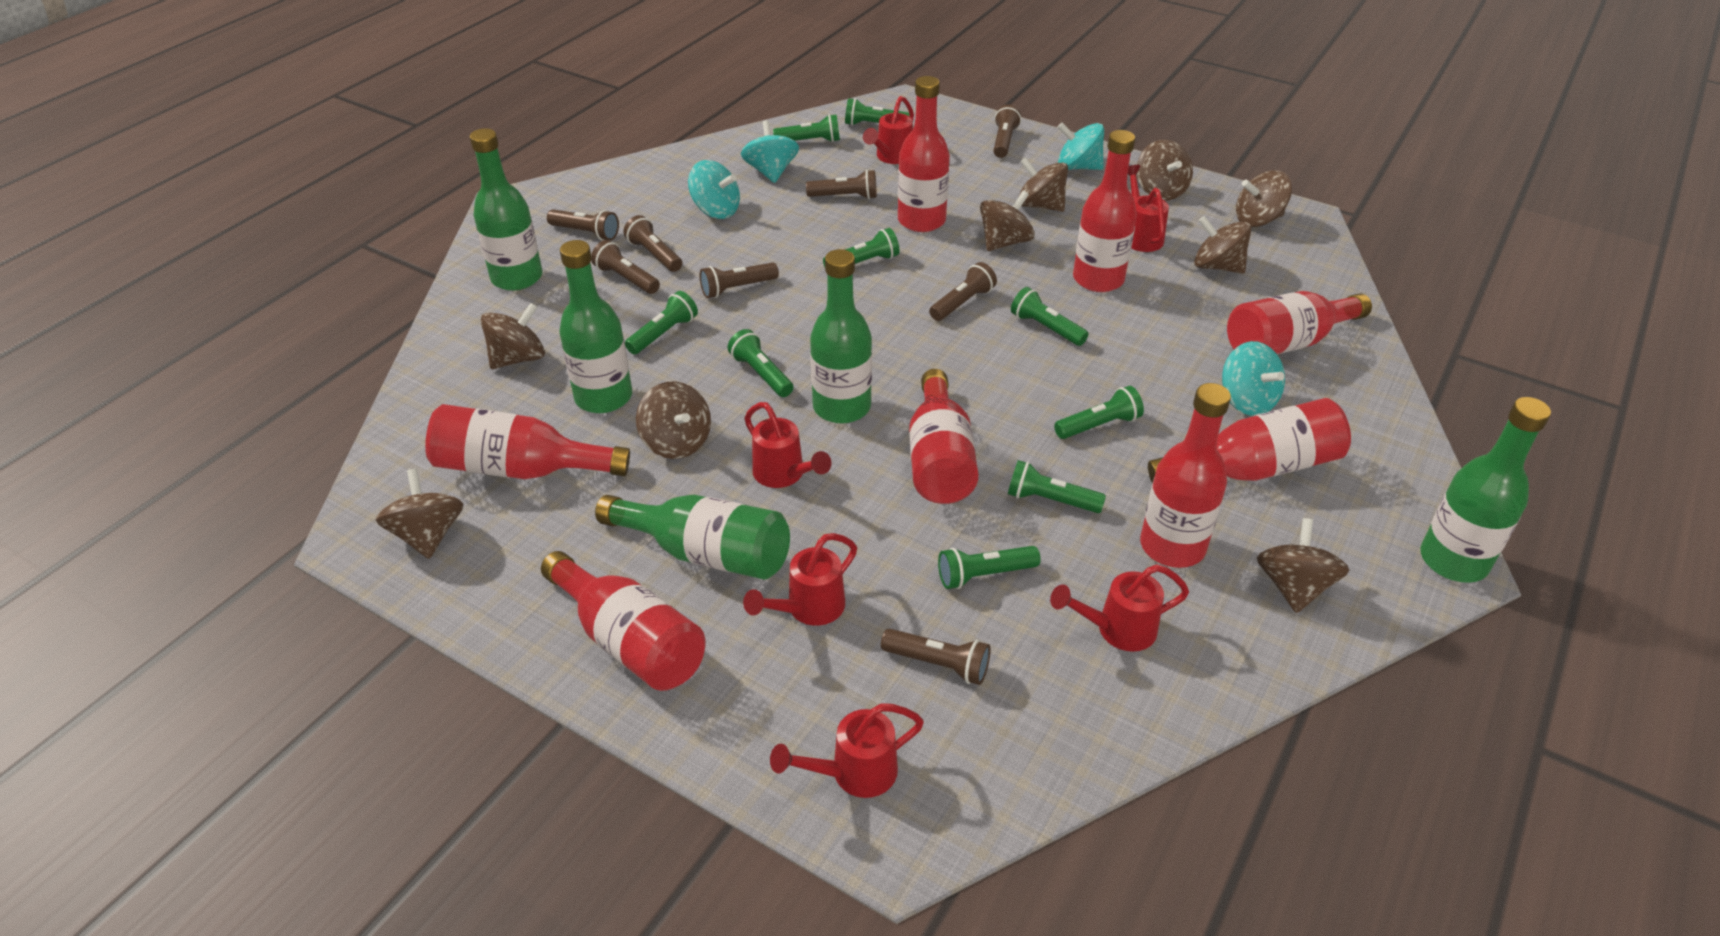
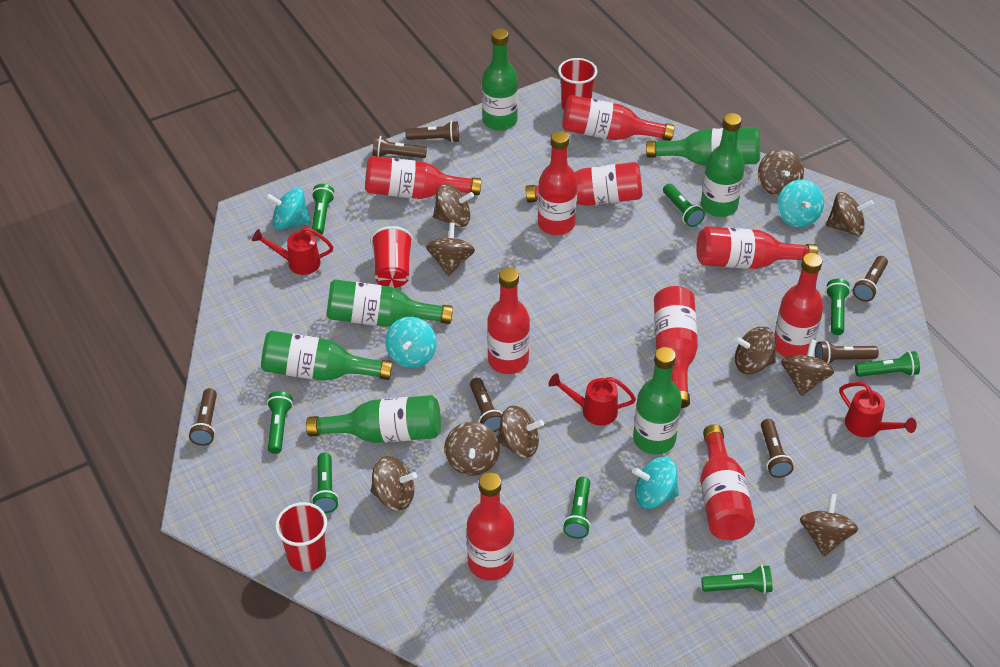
brown flashlight: 8 -> 7
brown spinning top: 9 -> 10
green bottle: 5 -> 7
green flashlight: 9 -> 8
red bottle: 8 -> 10
red cup: 0 -> 3
red watering can: 6 -> 3

